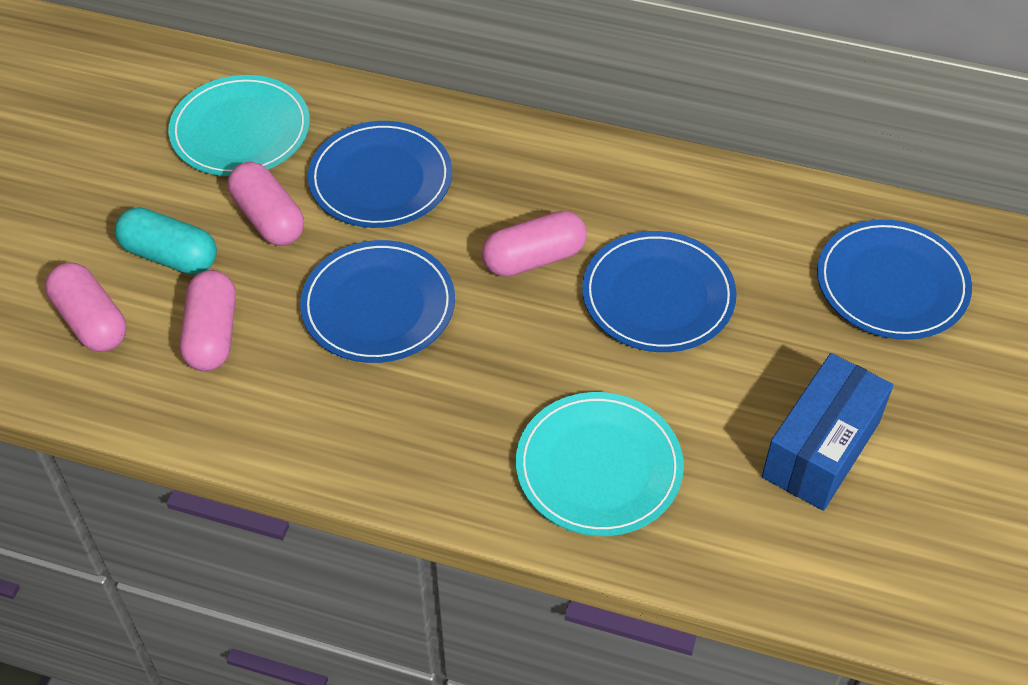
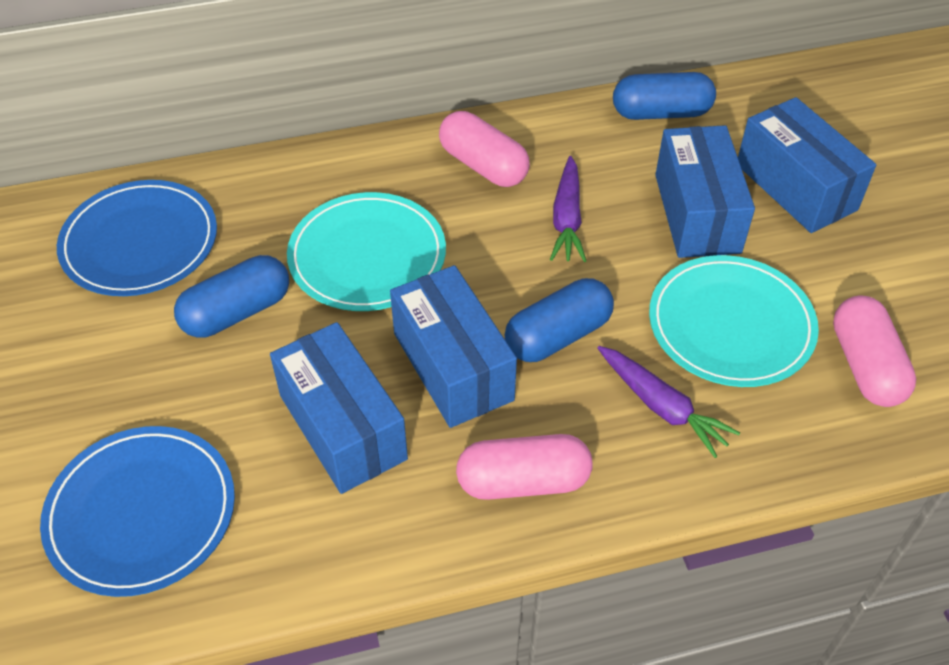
blue box: 1 -> 4
blue capsule: 0 -> 3
blue plate: 4 -> 2
pink capsule: 4 -> 3
purple carrot: 0 -> 2
turquoise capsule: 1 -> 0

